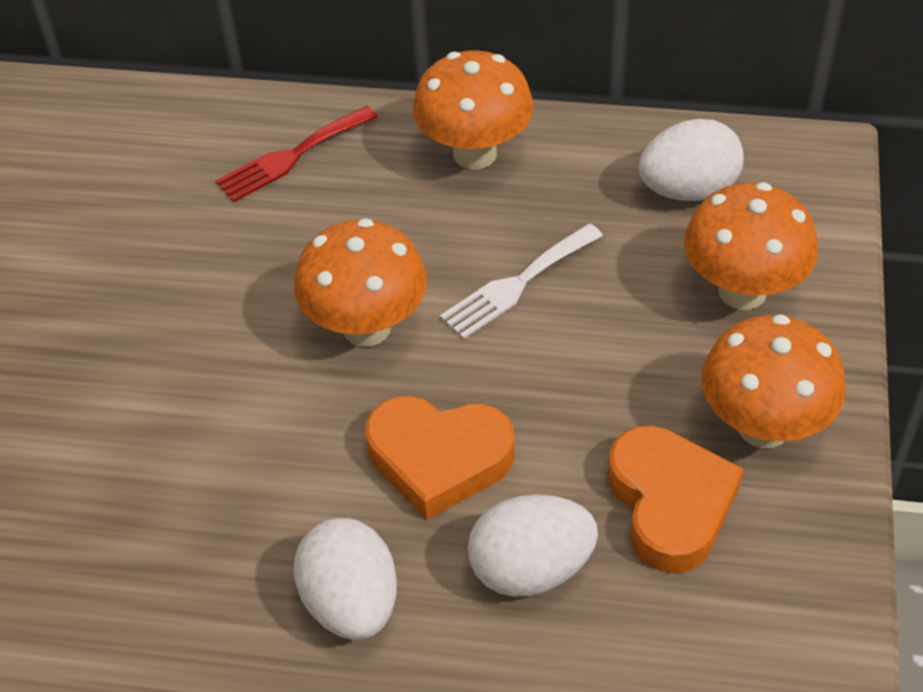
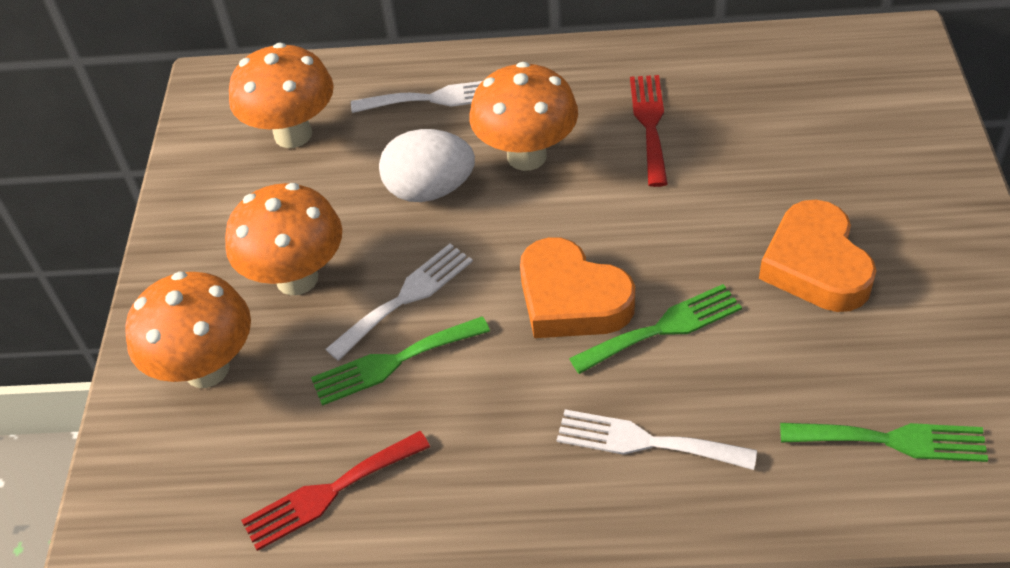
green fork: 0 -> 3
red fork: 1 -> 2
white egg: 3 -> 1
white fork: 1 -> 3

